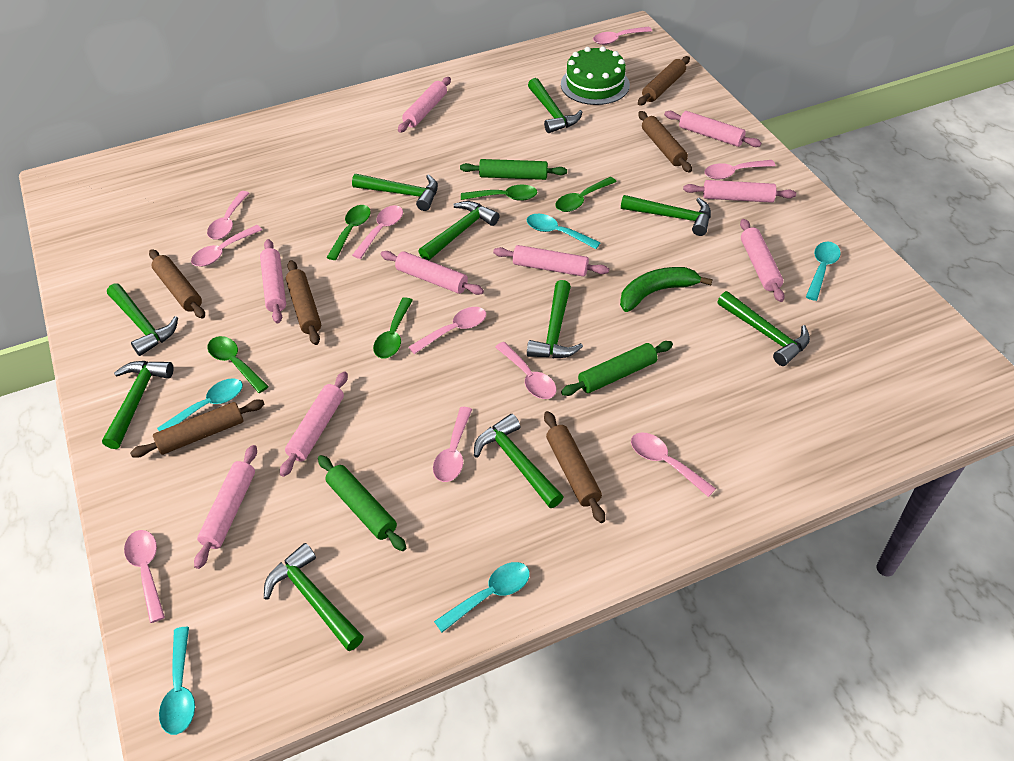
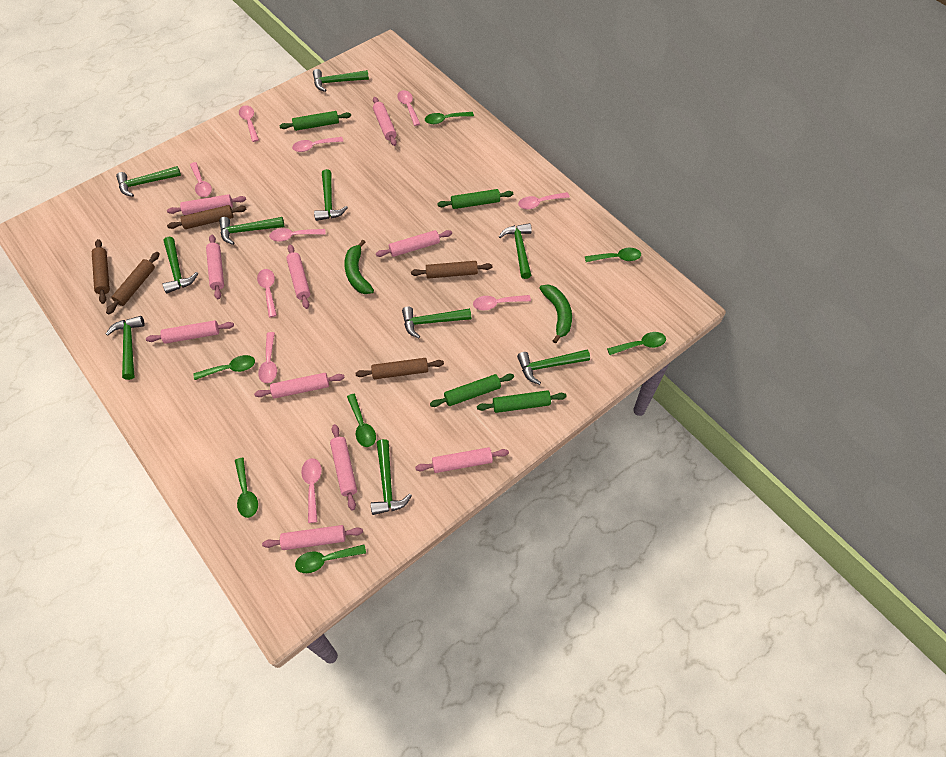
brown rolling pin: 6 -> 5
green banana: 1 -> 2
green cake: 1 -> 0
green rolling pin: 3 -> 4
green spoon: 5 -> 7
pink rolling pin: 9 -> 10
turquoise spoon: 5 -> 0

